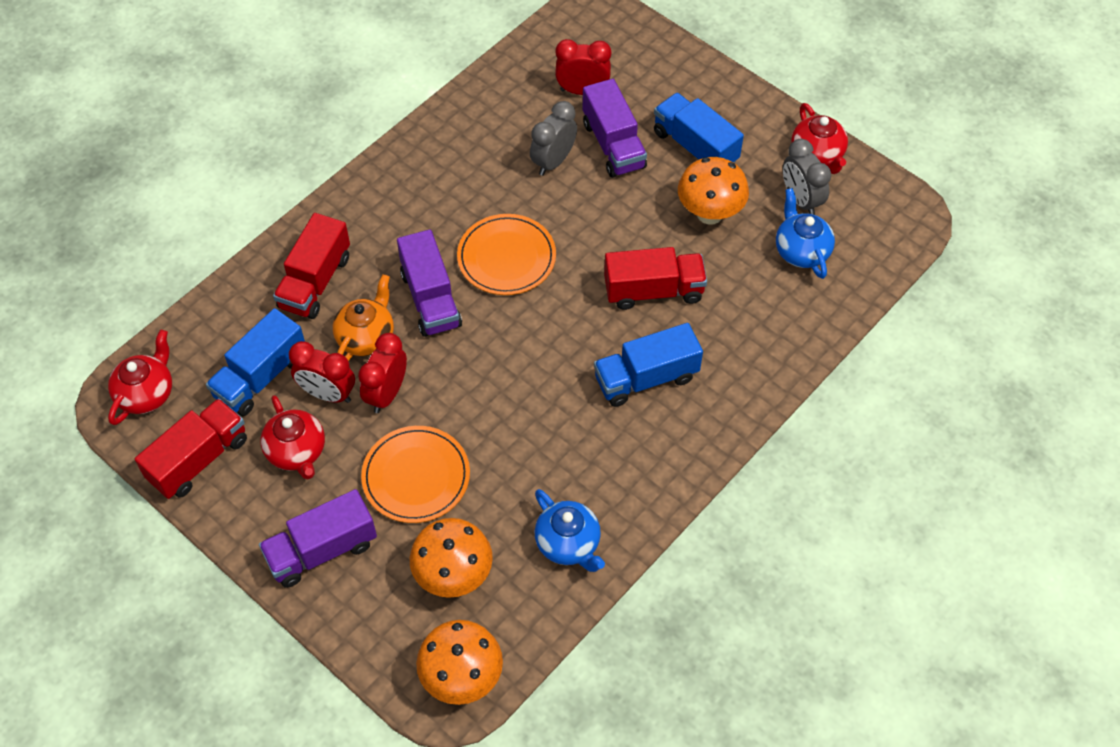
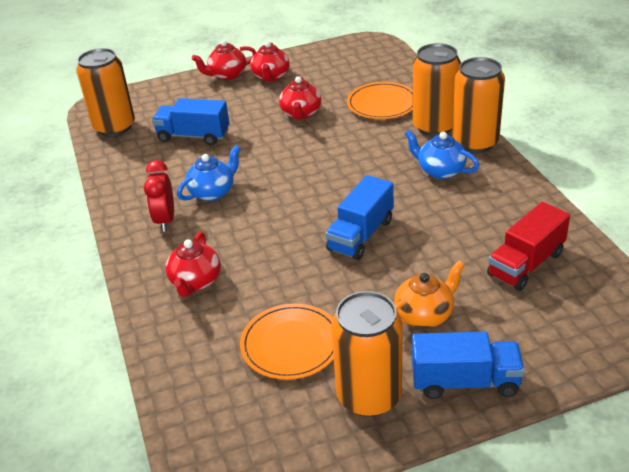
grey clock: 2 -> 0
orange can: 0 -> 4
orange mushroom: 3 -> 0
purple truck: 3 -> 0
red clock: 3 -> 1
red teapot: 3 -> 4
red truck: 3 -> 1

